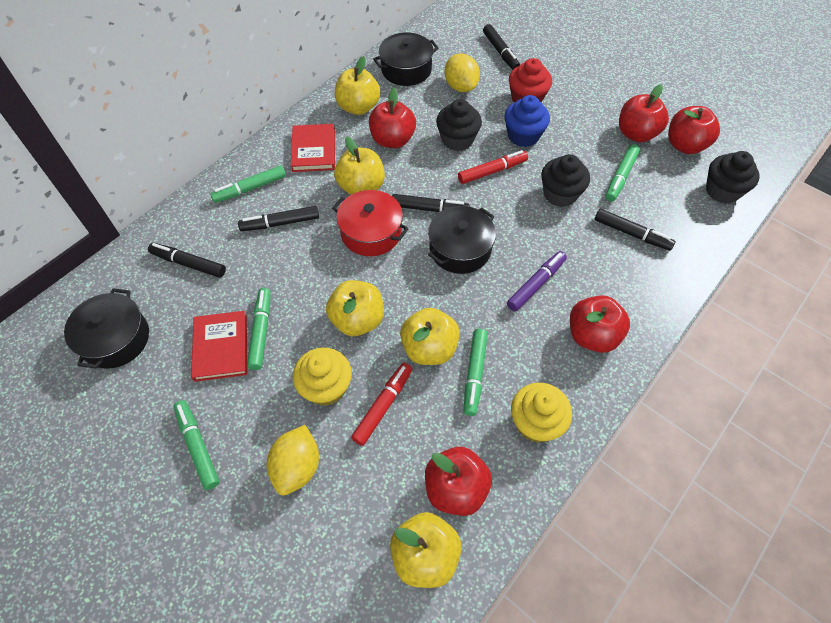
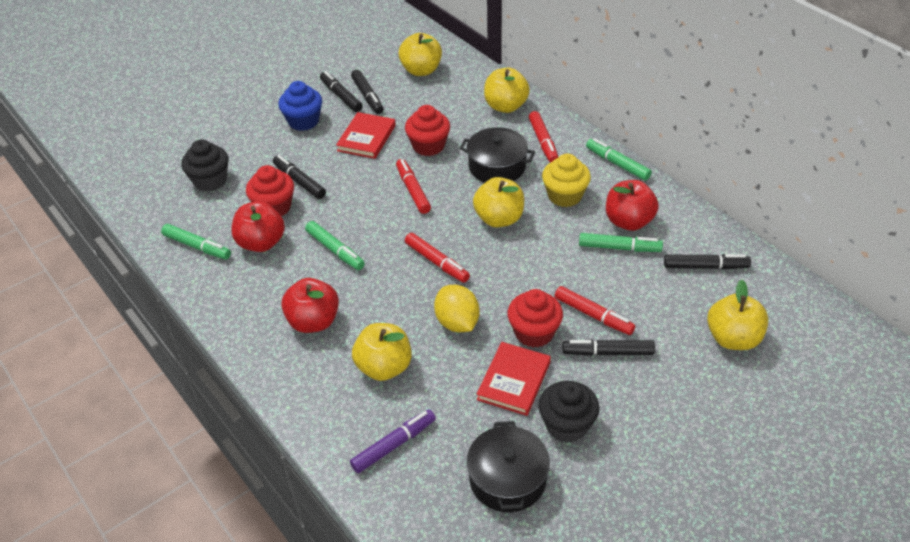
black cupcake: 3 -> 2
black pot: 3 -> 2
green marker: 5 -> 4
red apple: 5 -> 3
red cupcake: 1 -> 3
red marker: 2 -> 4
red pot: 1 -> 0
yellow cupcake: 2 -> 1
yellow lemon: 2 -> 1

